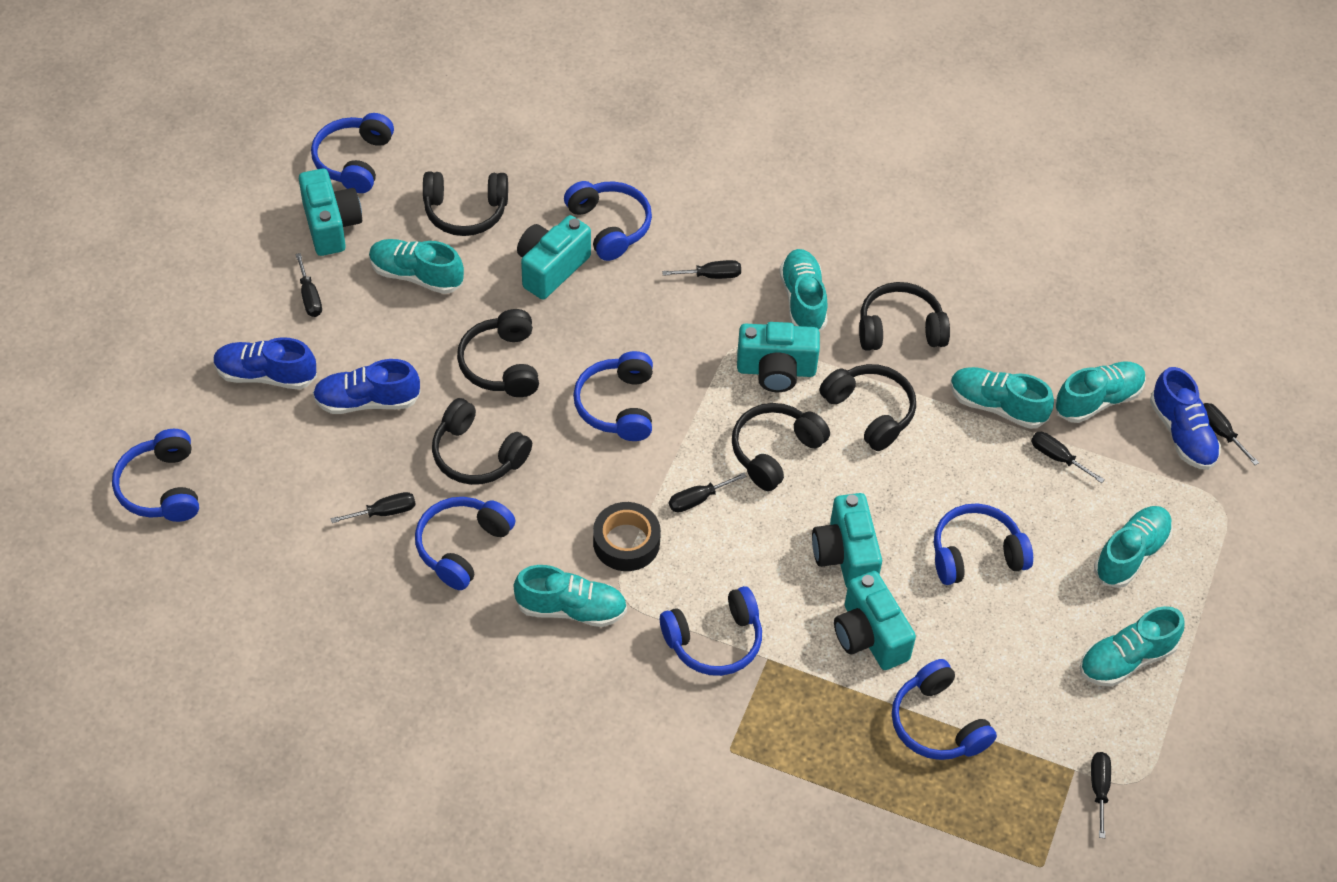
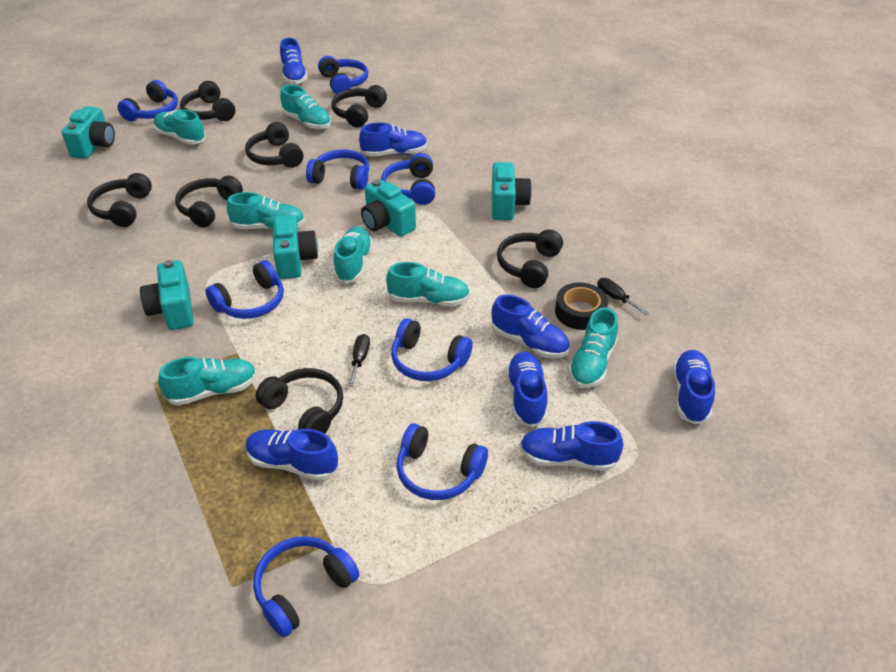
black headphones: 6 -> 7
black screwdriver: 7 -> 2
blue shoe: 3 -> 7

